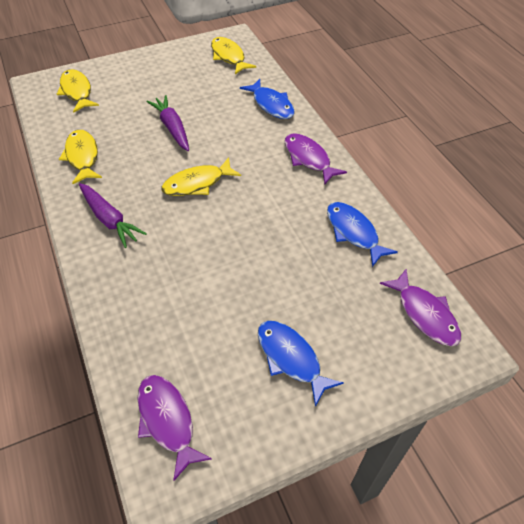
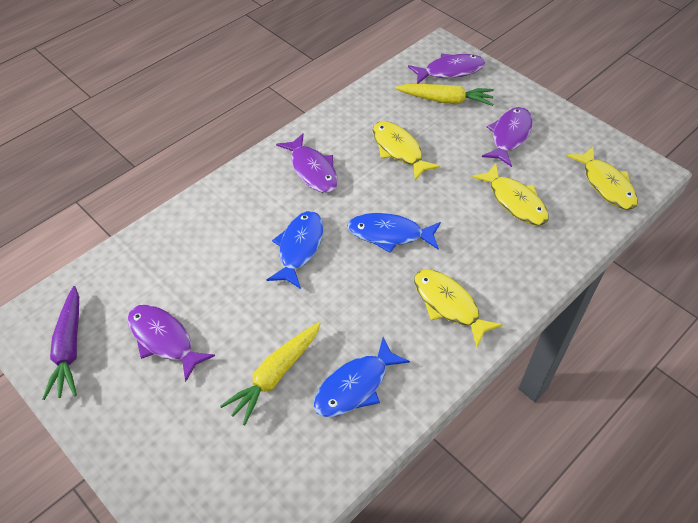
purple carrot: 2 -> 1
purple fish: 3 -> 4
yellow carrot: 0 -> 2

